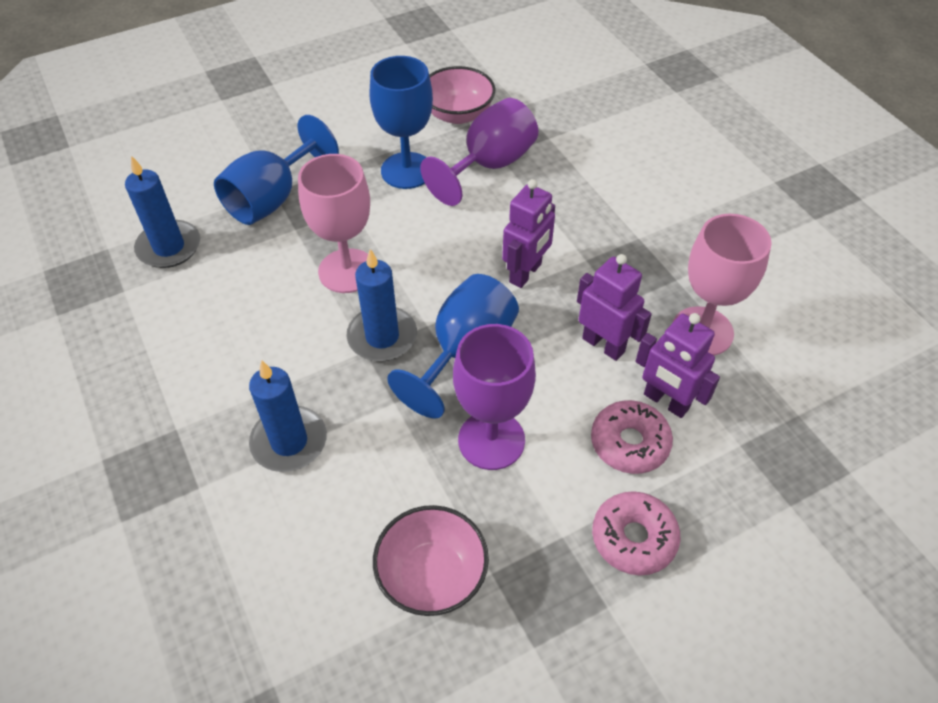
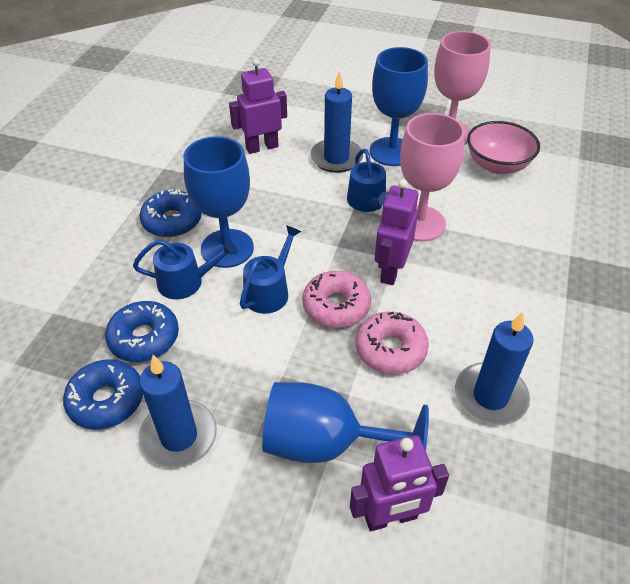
blue donut: 0 -> 3
blue watering can: 0 -> 3
pink bowl: 2 -> 1
purple goblet: 2 -> 0

